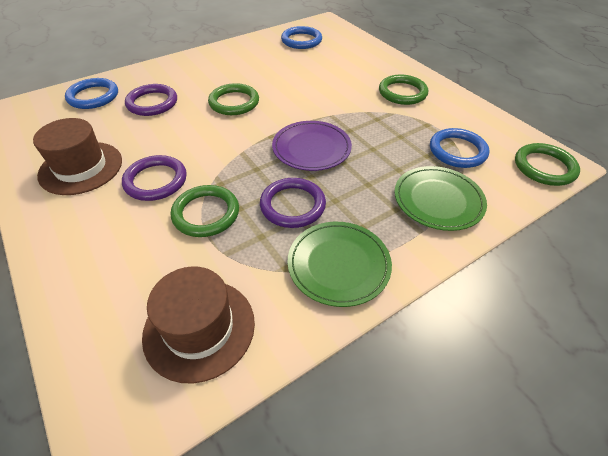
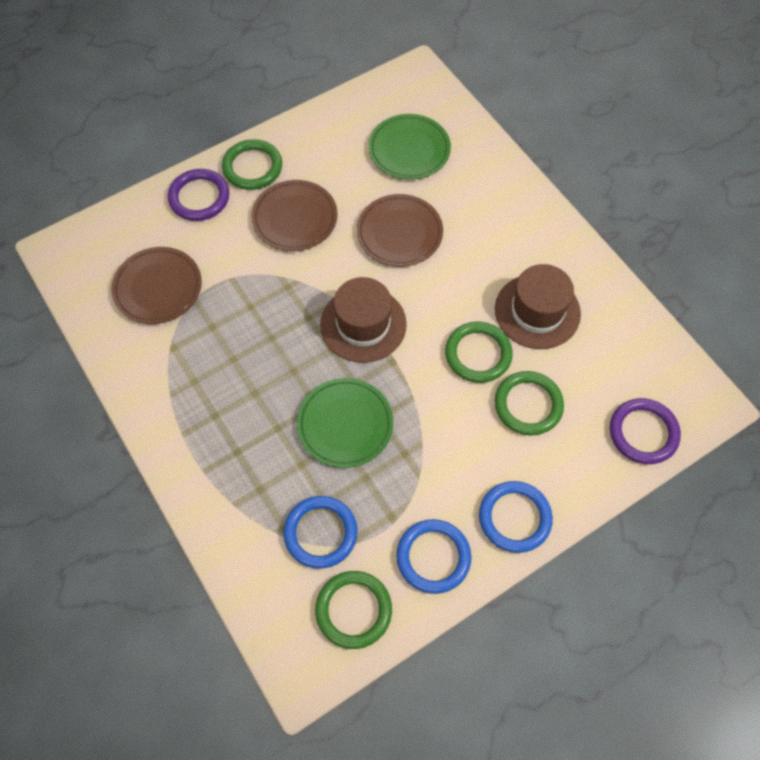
brown plate: 0 -> 3
purple plate: 1 -> 0
purple ring: 3 -> 2

